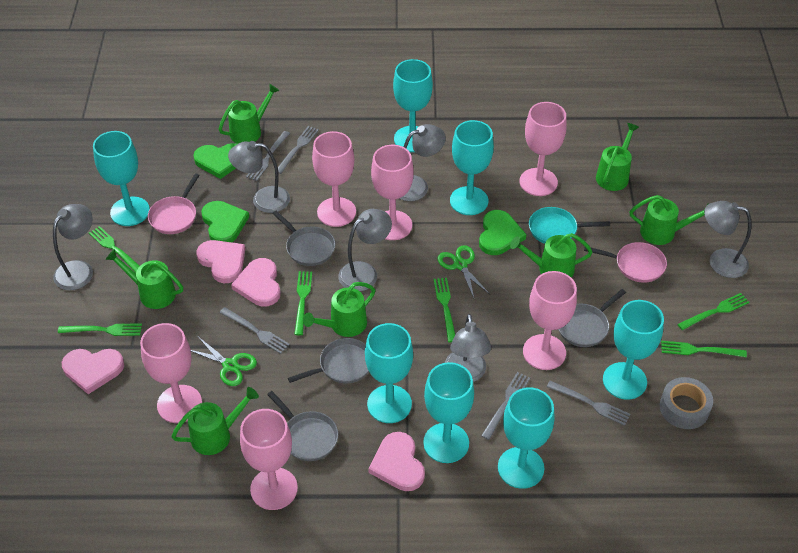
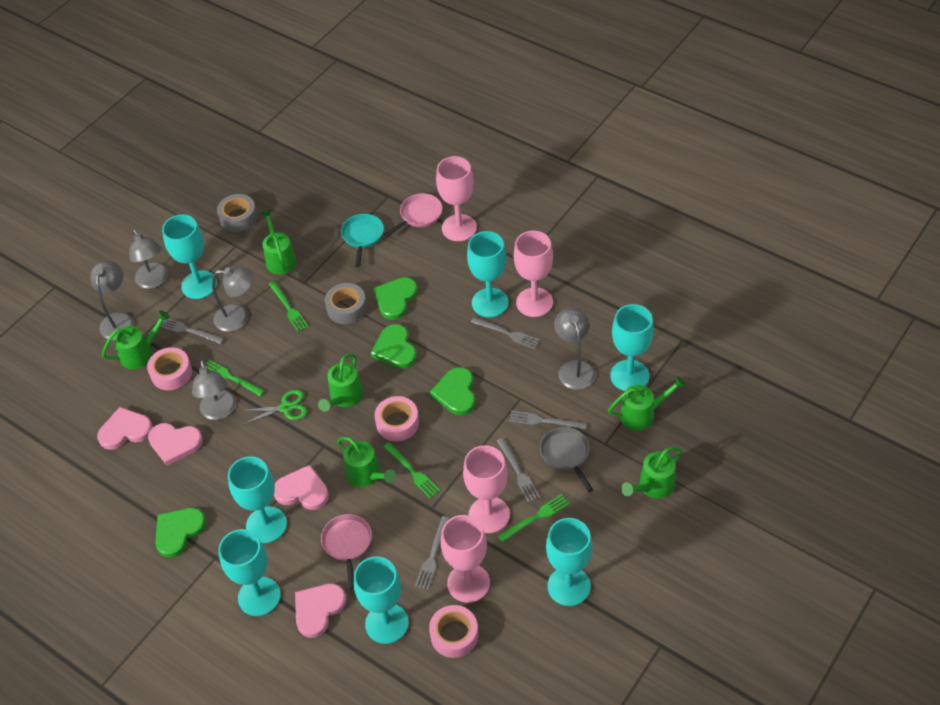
green fork: 6 -> 4
green heart: 3 -> 4
green scissors: 2 -> 1
green watering can: 7 -> 6
grey lamp: 6 -> 5
grey pan: 4 -> 1
grey tape: 1 -> 2
pink goblet: 6 -> 4
pink tape: 0 -> 3

